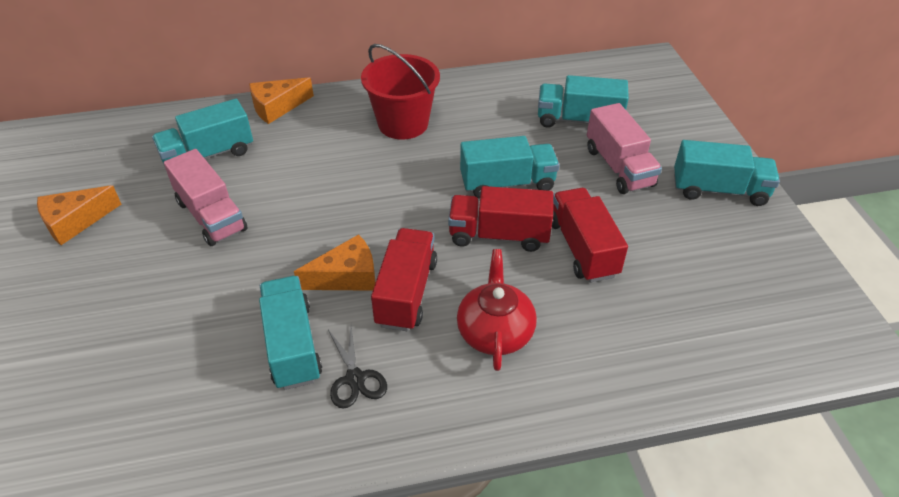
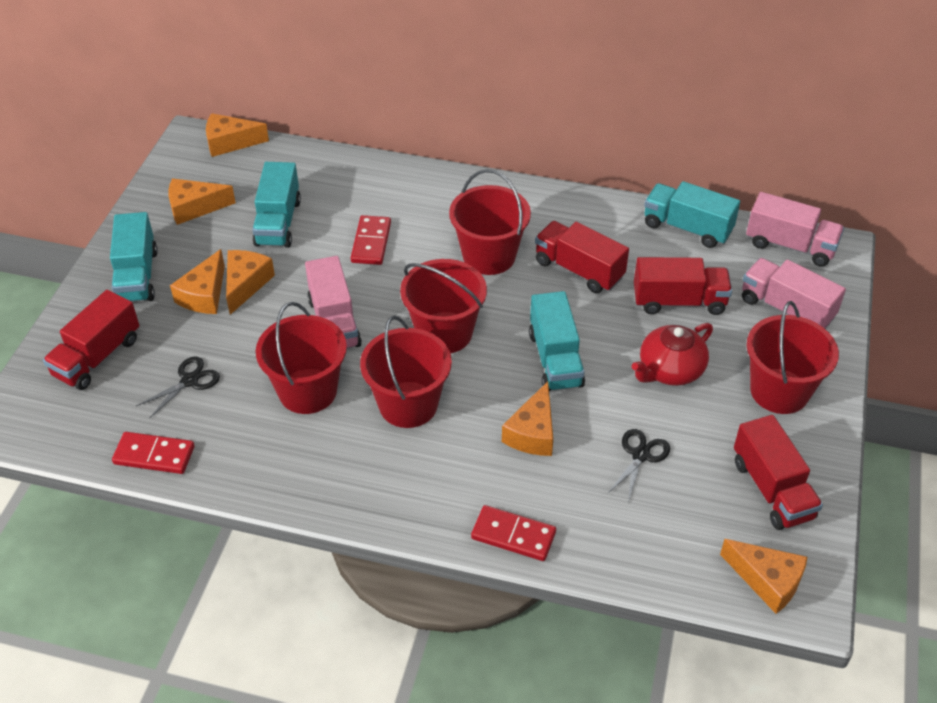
black scissors: 1 -> 2
orange cheese: 3 -> 6
pink truck: 2 -> 3
red bucket: 1 -> 5
red domino: 0 -> 3
red truck: 3 -> 4
turquoise truck: 5 -> 4

